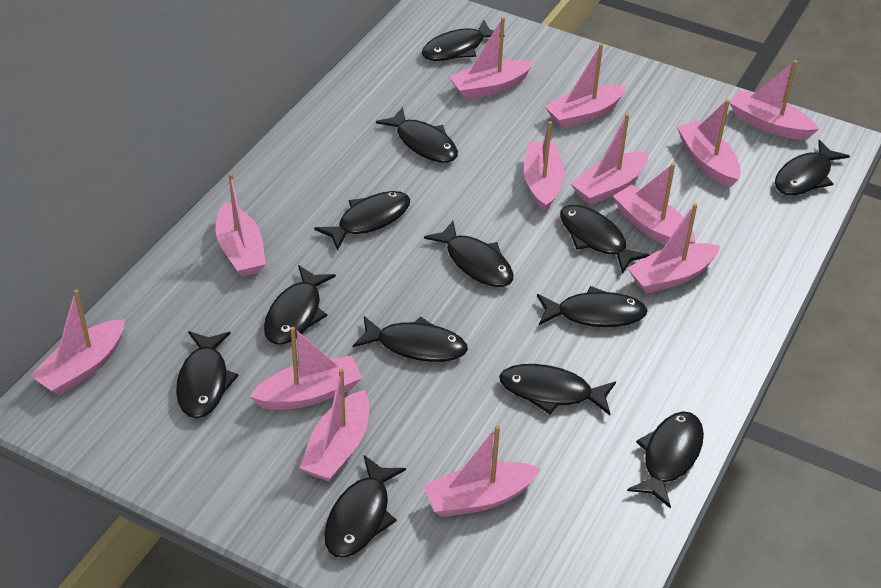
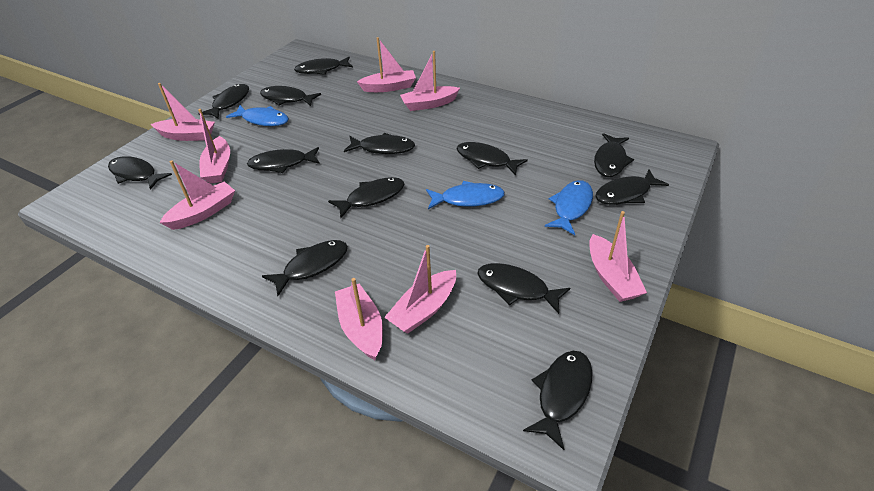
blue fish: 0 -> 3
pink boat: 13 -> 8

